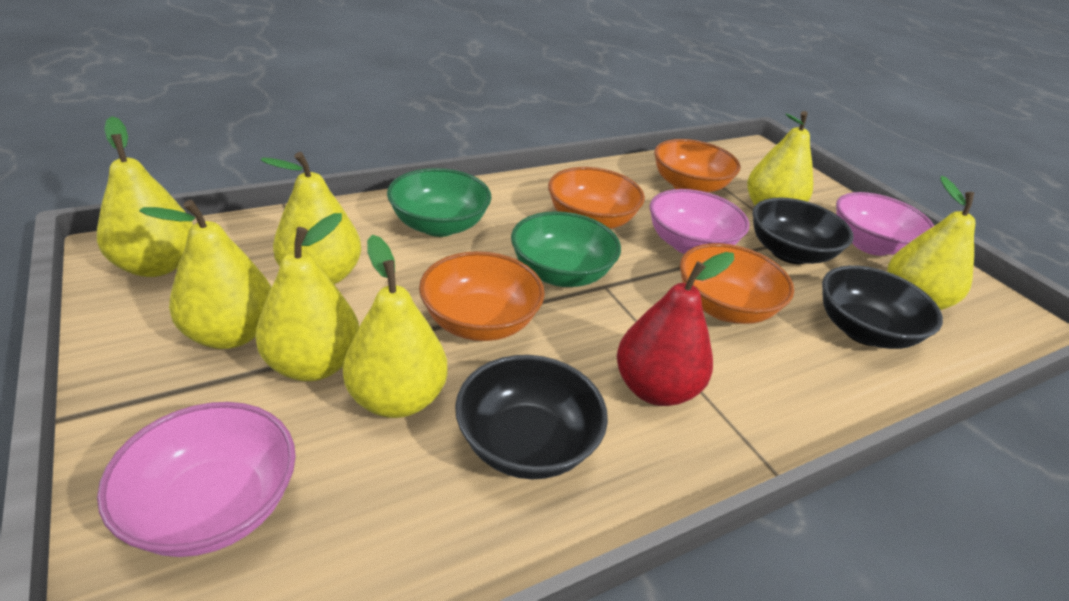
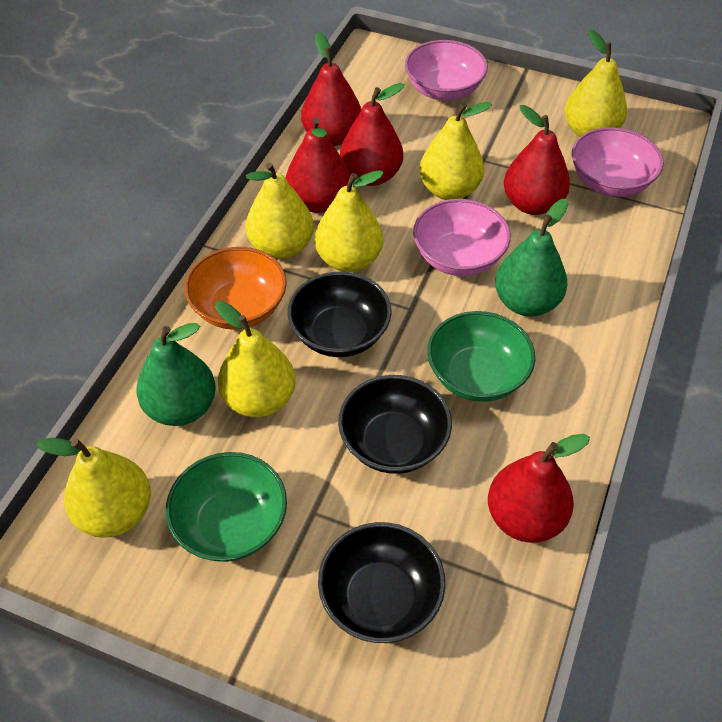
green pear: 0 -> 2
orange bowl: 4 -> 1
red pear: 1 -> 5
yellow pear: 7 -> 6

